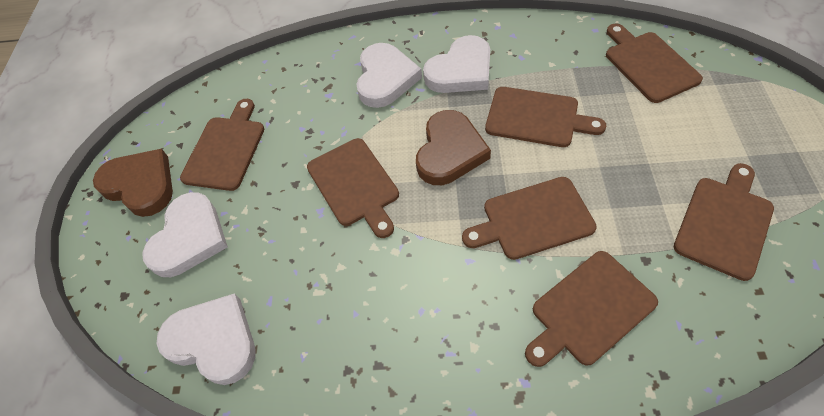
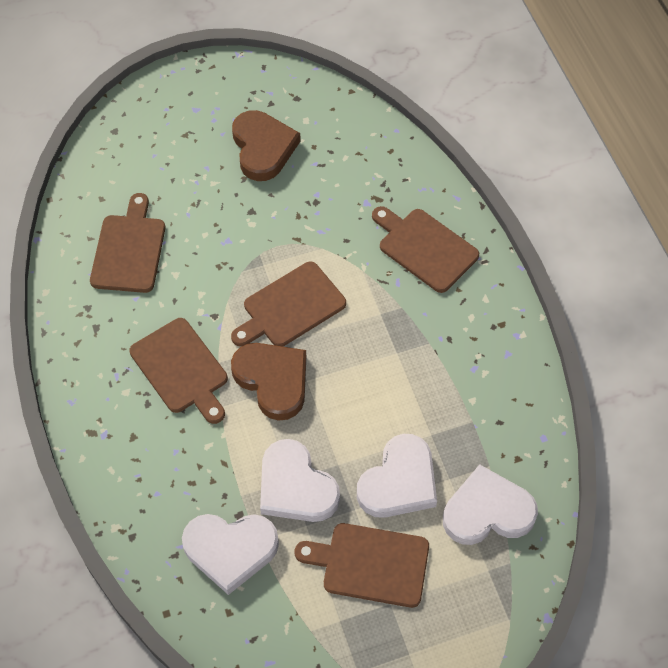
brown cutting board: 7 -> 5

